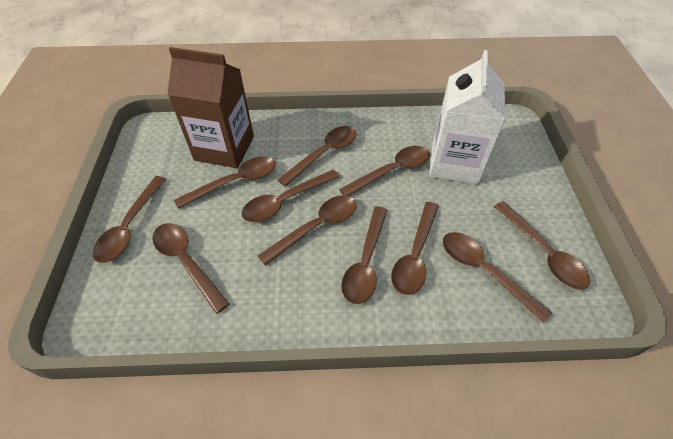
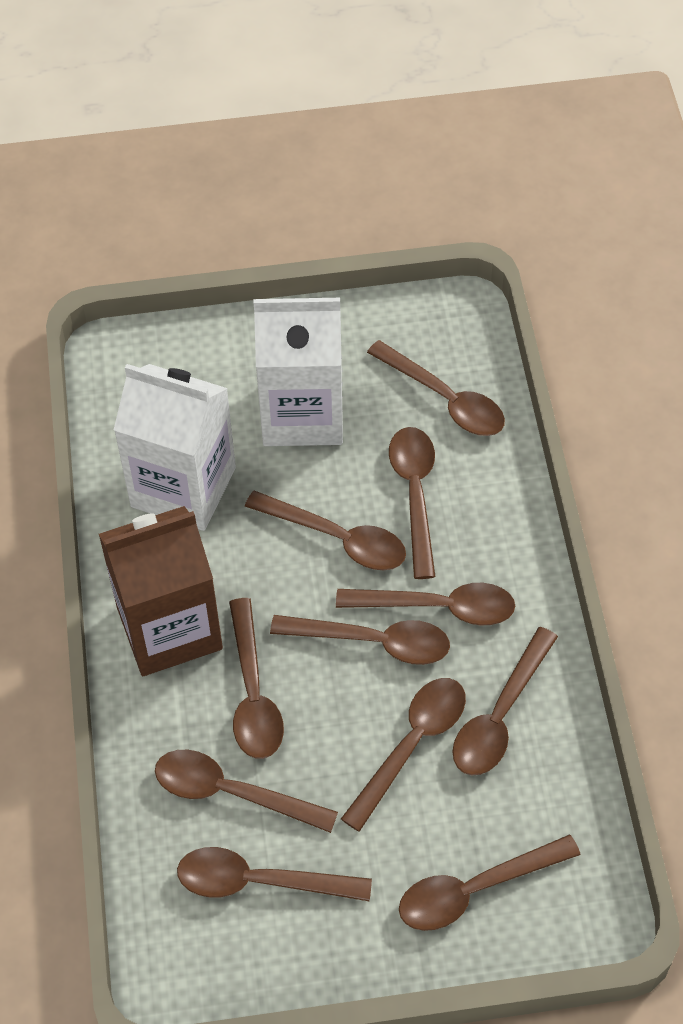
white carton: 1 -> 2

